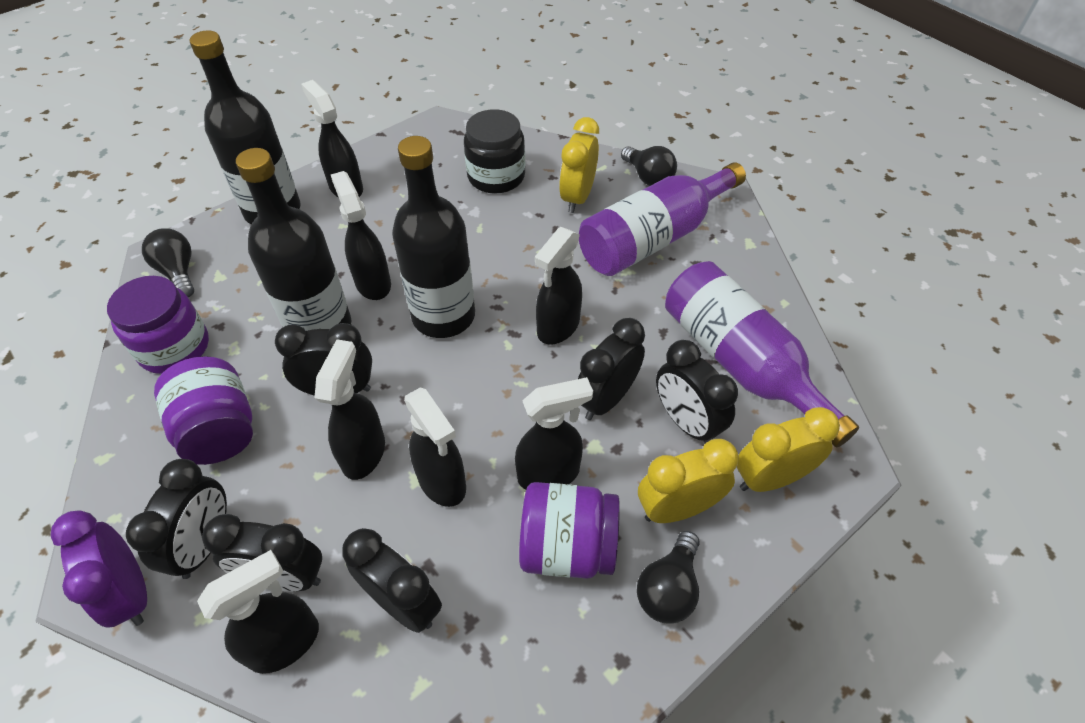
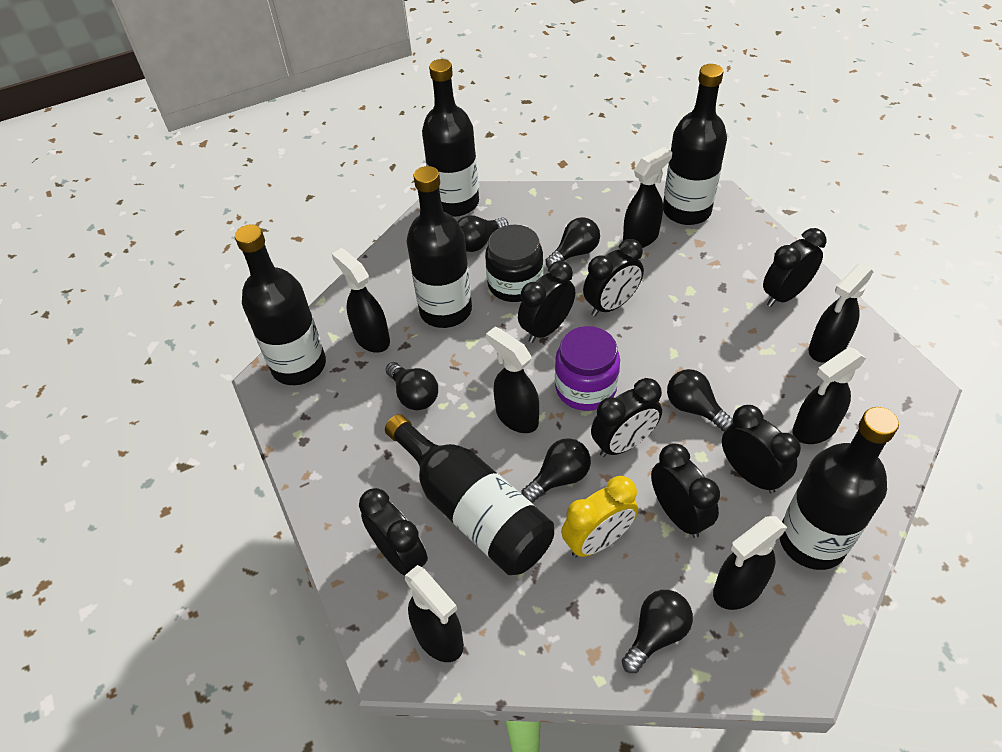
black bottle: 3 -> 6
black clock: 6 -> 7
black light bulb: 3 -> 6
purple bottle: 2 -> 0
purple clock: 1 -> 0
purple jar: 3 -> 1
yellow clock: 3 -> 1

